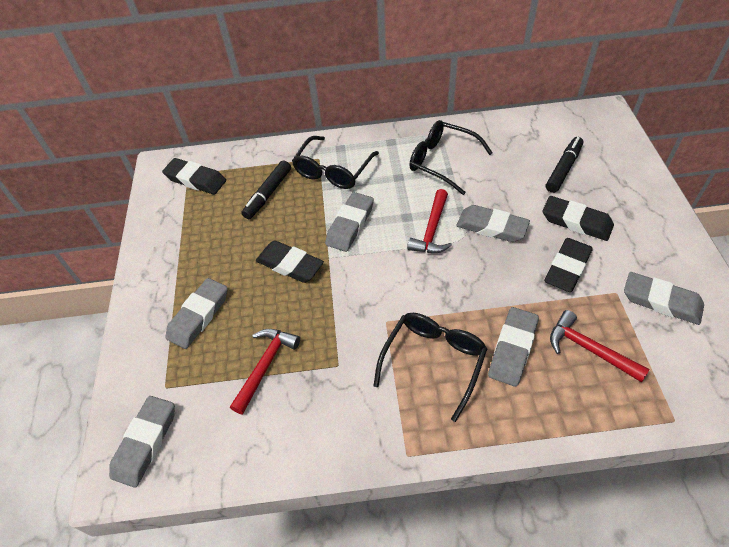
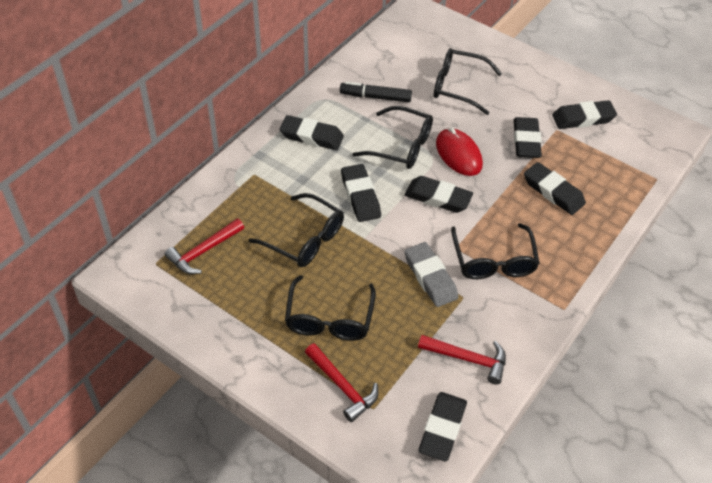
black eraser: 4 -> 7
black glasses: 3 -> 5
black marker: 2 -> 1
grey eraser: 6 -> 1
red mouse: 0 -> 1

